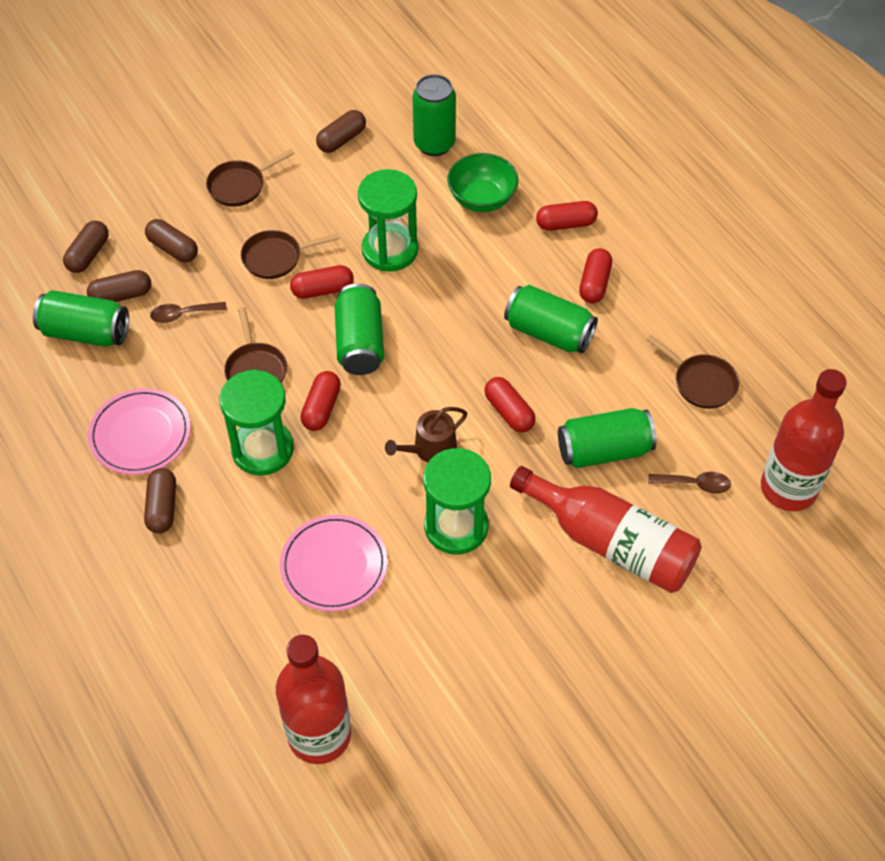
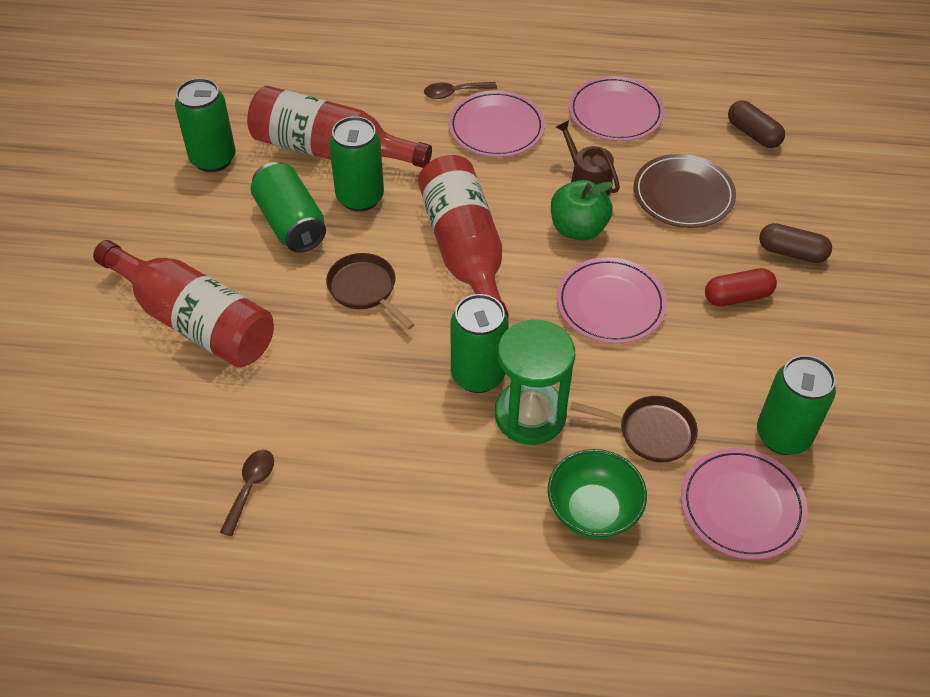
brown capsule: 5 -> 2
brown pan: 4 -> 2
brown plate: 0 -> 1
green apple: 0 -> 1
green hourglass: 3 -> 1
pink plate: 2 -> 4
red capsule: 5 -> 1

